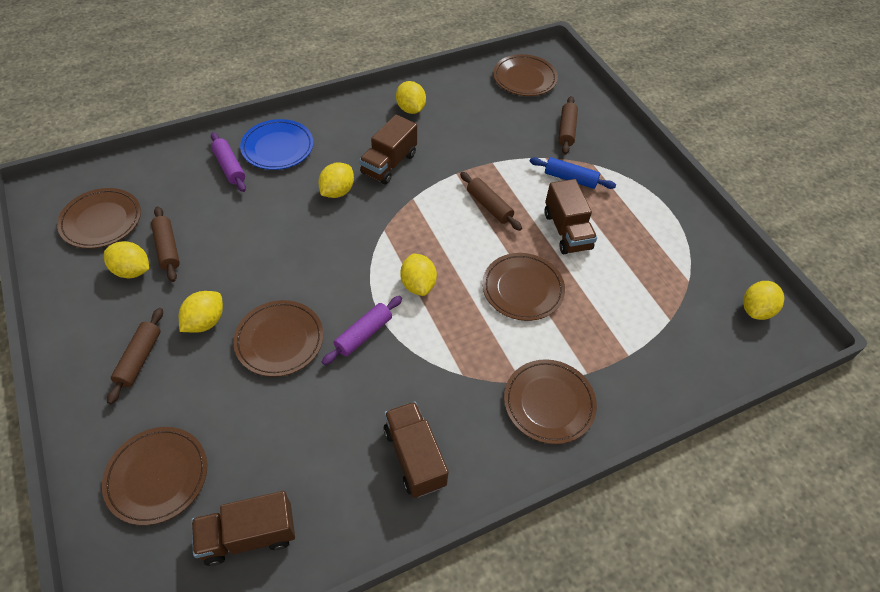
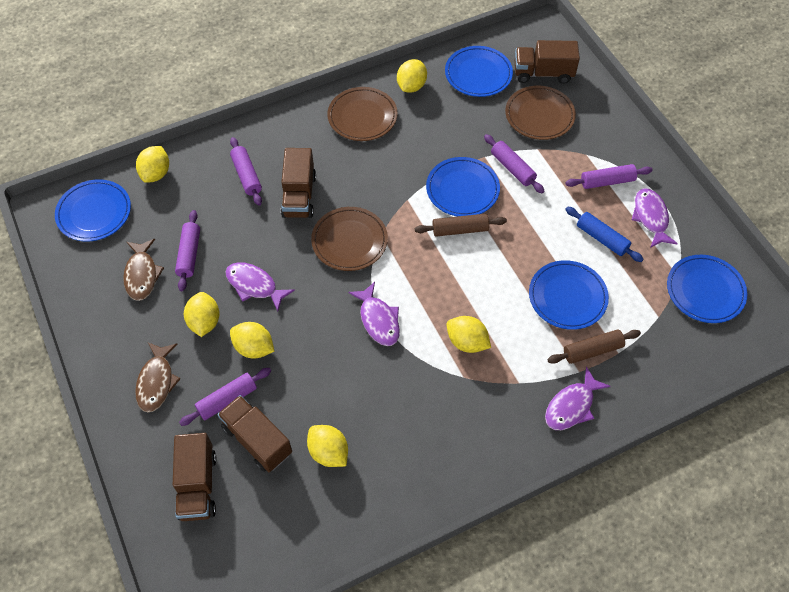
blue plate: 1 -> 5
brown fish: 0 -> 2
brown plate: 6 -> 3
brown rolling pin: 4 -> 2
purple fish: 0 -> 4
purple rolling pin: 2 -> 5

